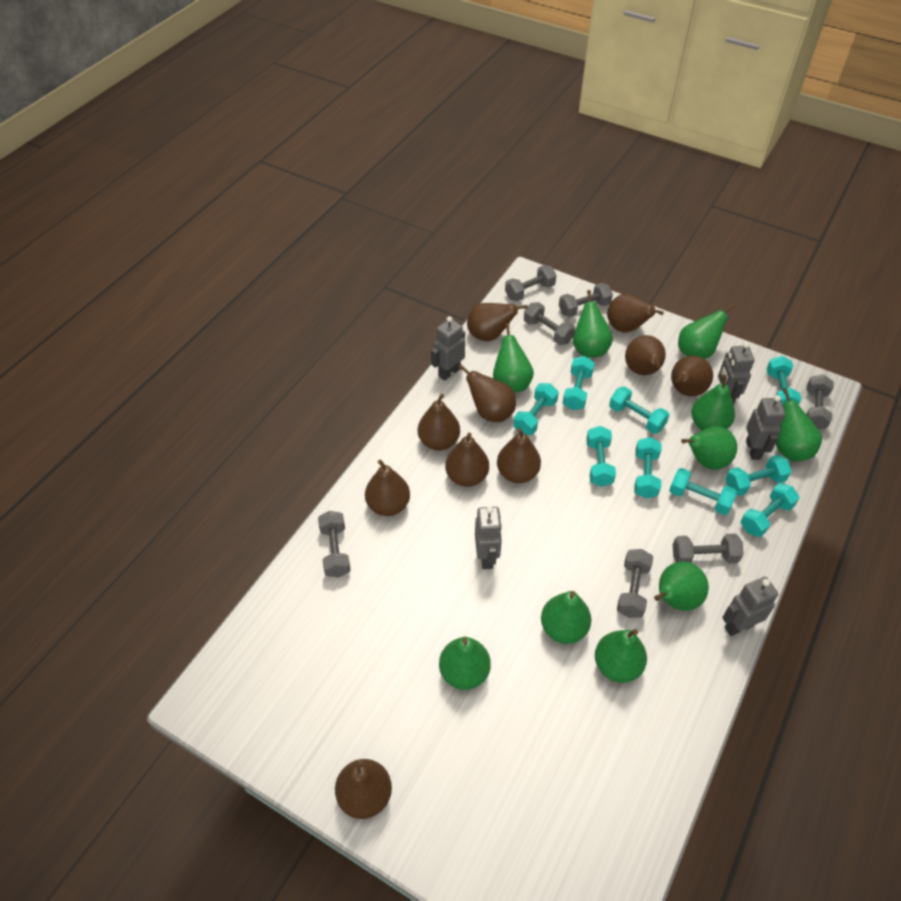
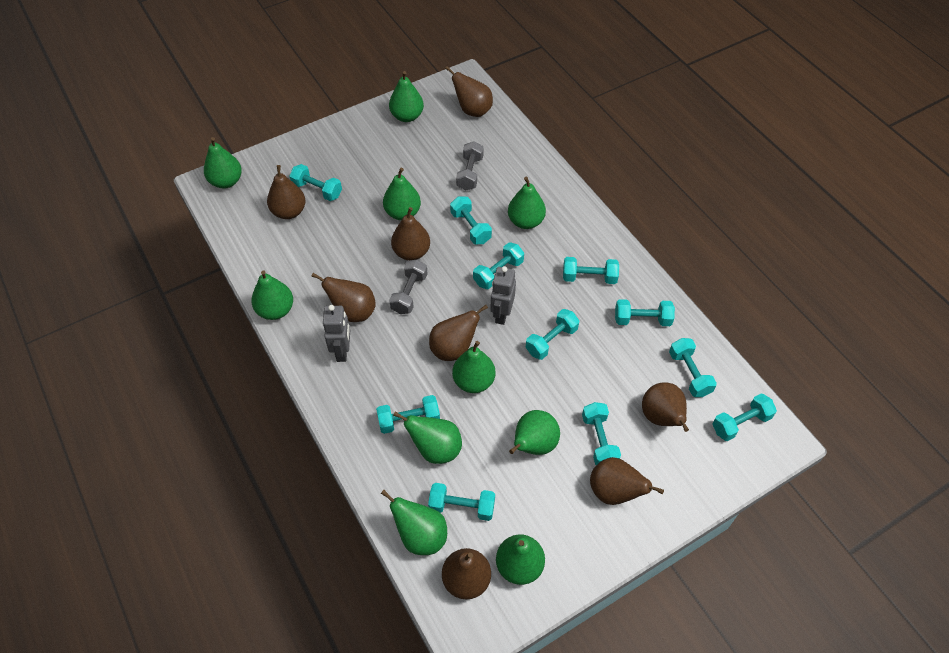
brown pear: 10 -> 8
grey dumbbell: 7 -> 2
grey robot: 5 -> 2
turquoise dumbbell: 9 -> 11

